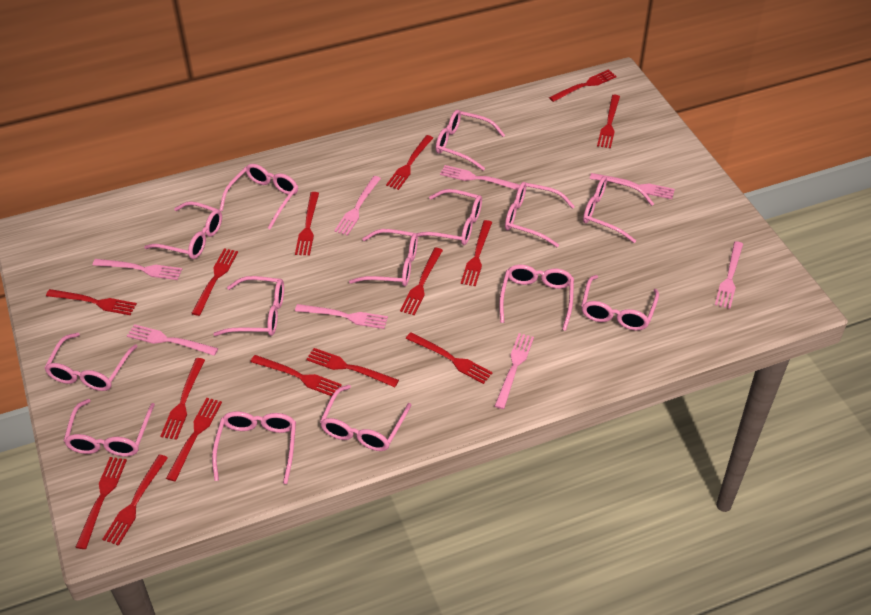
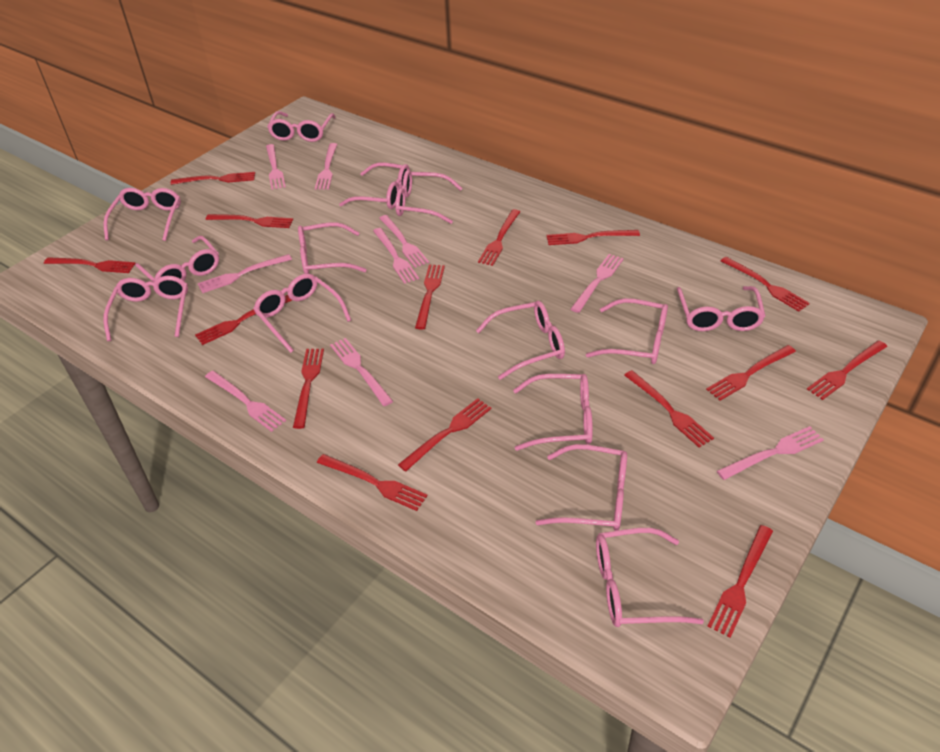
pink fork: 8 -> 9

